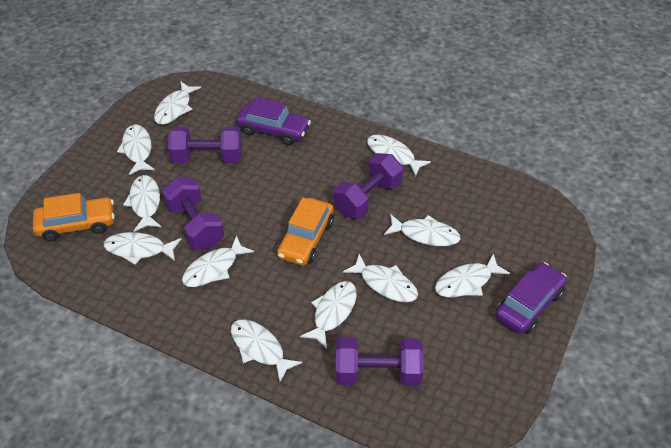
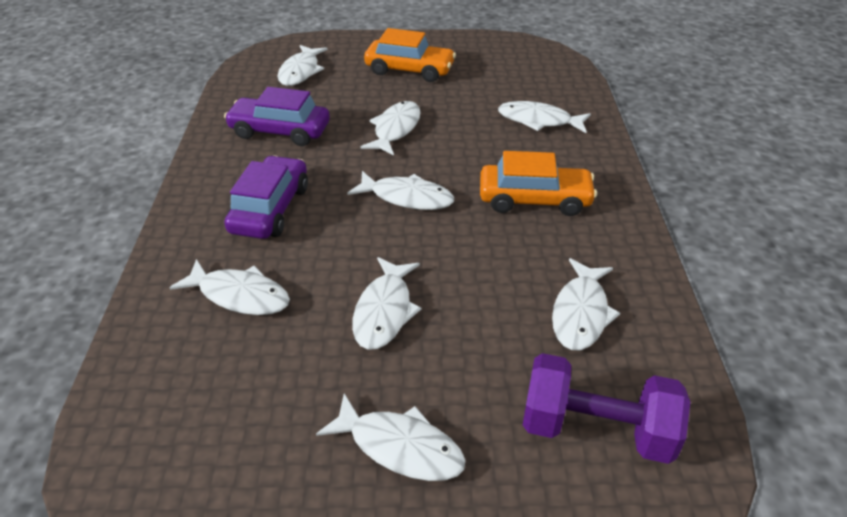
purple dumbbell: 4 -> 1
white fish: 11 -> 8

